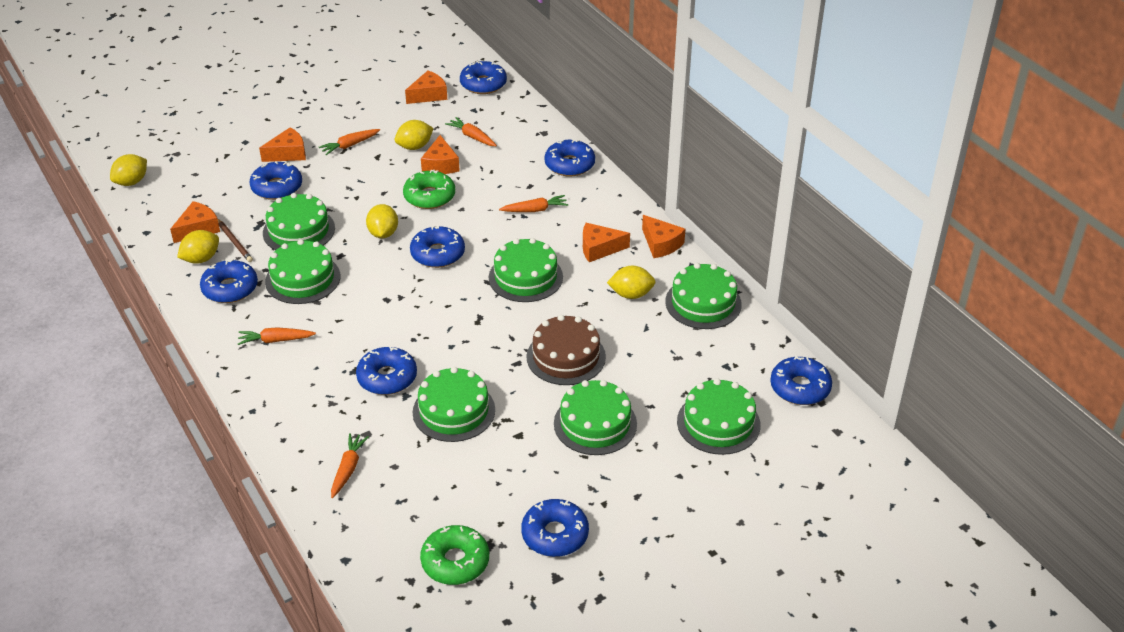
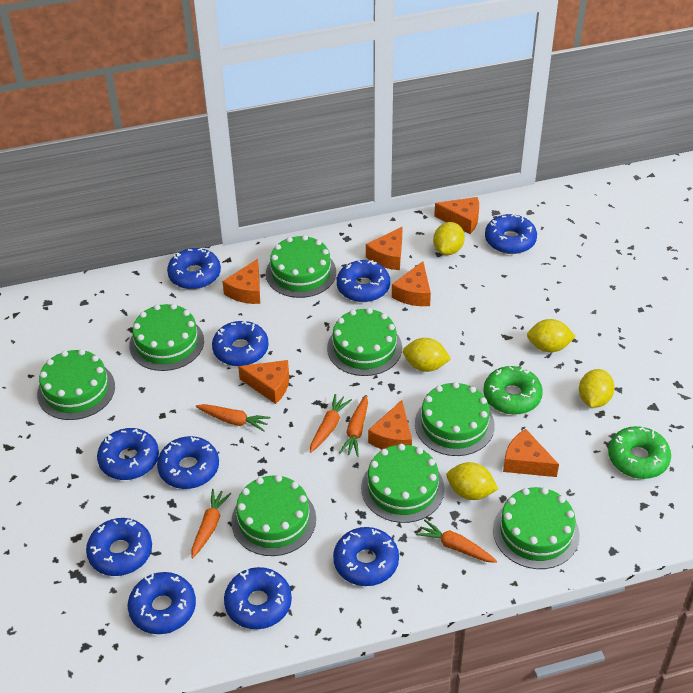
blue donut: 8 -> 10
brown cake: 1 -> 0
brown pencil: 1 -> 0
green cake: 7 -> 8
orange cheese: 6 -> 7

